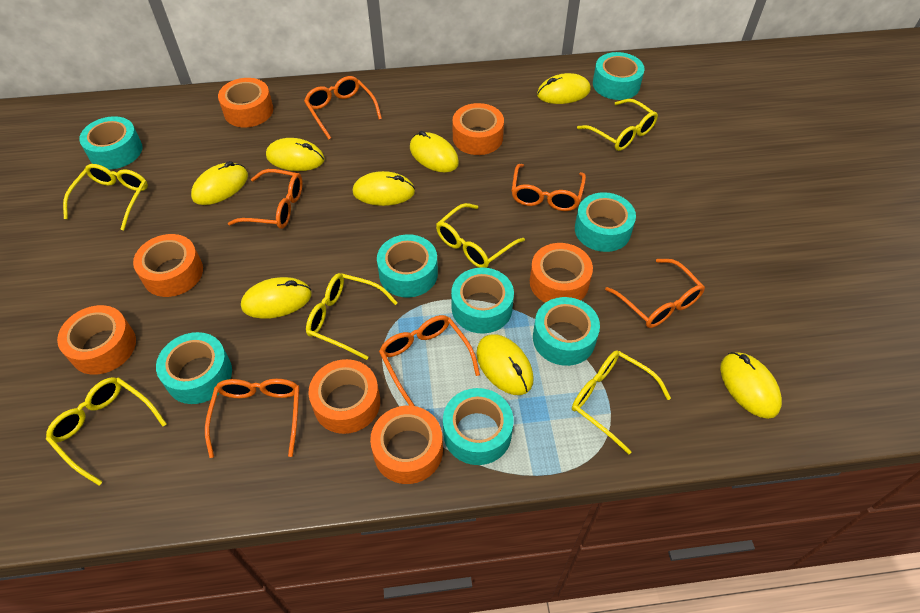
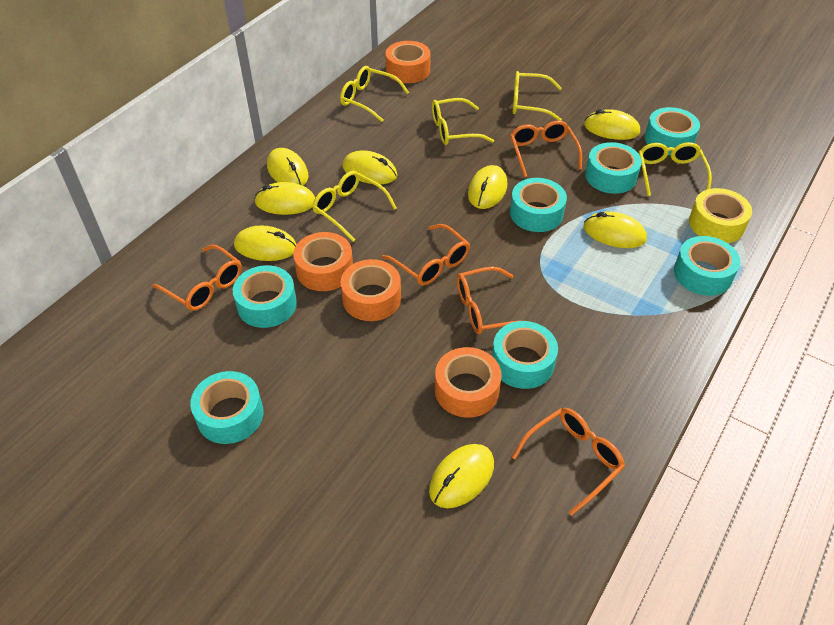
orange glasses: 6 -> 5
orange tape: 7 -> 4
turquoise tape: 8 -> 7
yellow glasses: 6 -> 5
yellow tape: 0 -> 1

